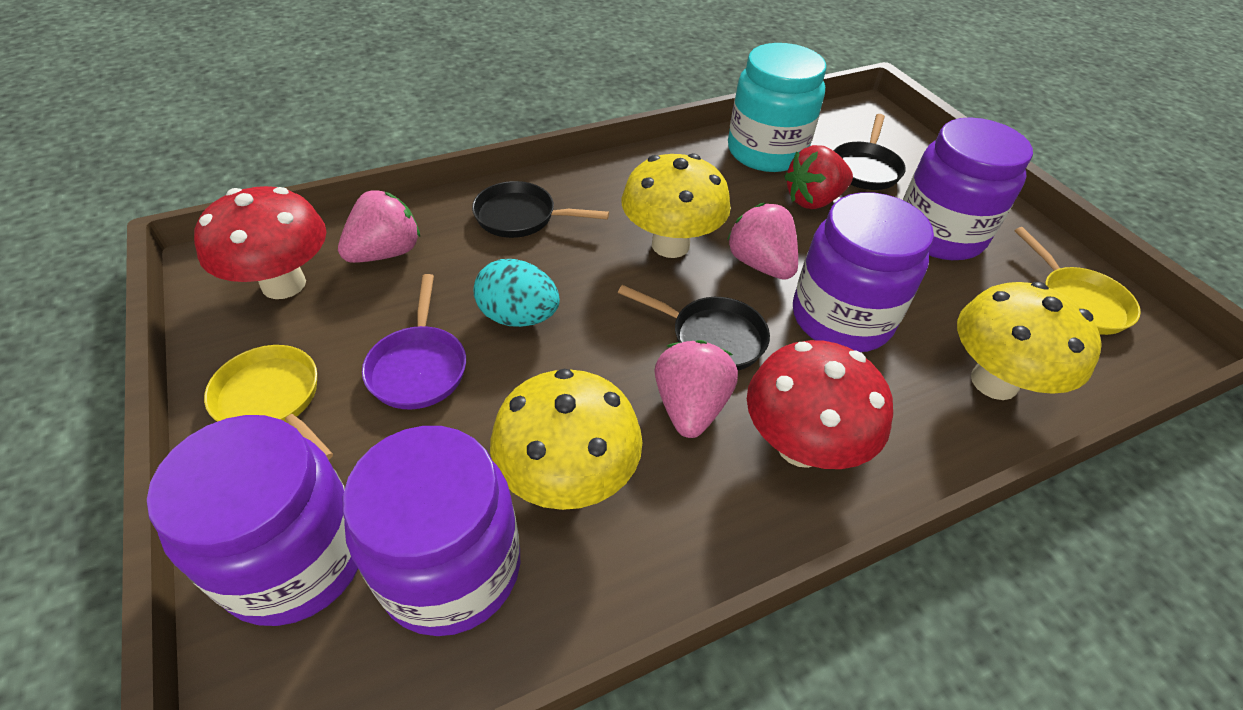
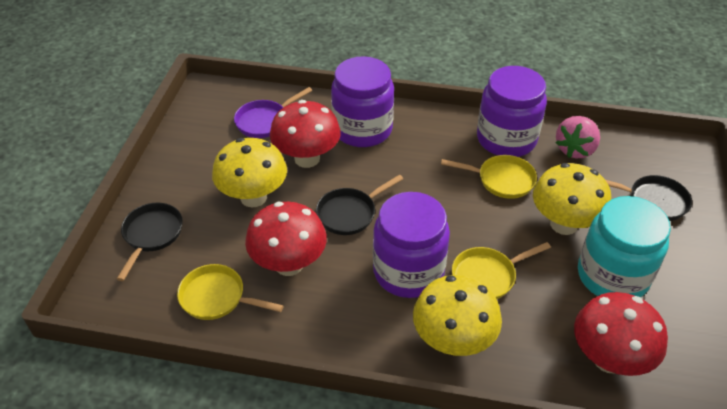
pink strawberry: 3 -> 1
purple jar: 4 -> 3
red mushroom: 2 -> 3
red strawberry: 1 -> 0
turquoise egg: 1 -> 0
yellow pan: 2 -> 3

